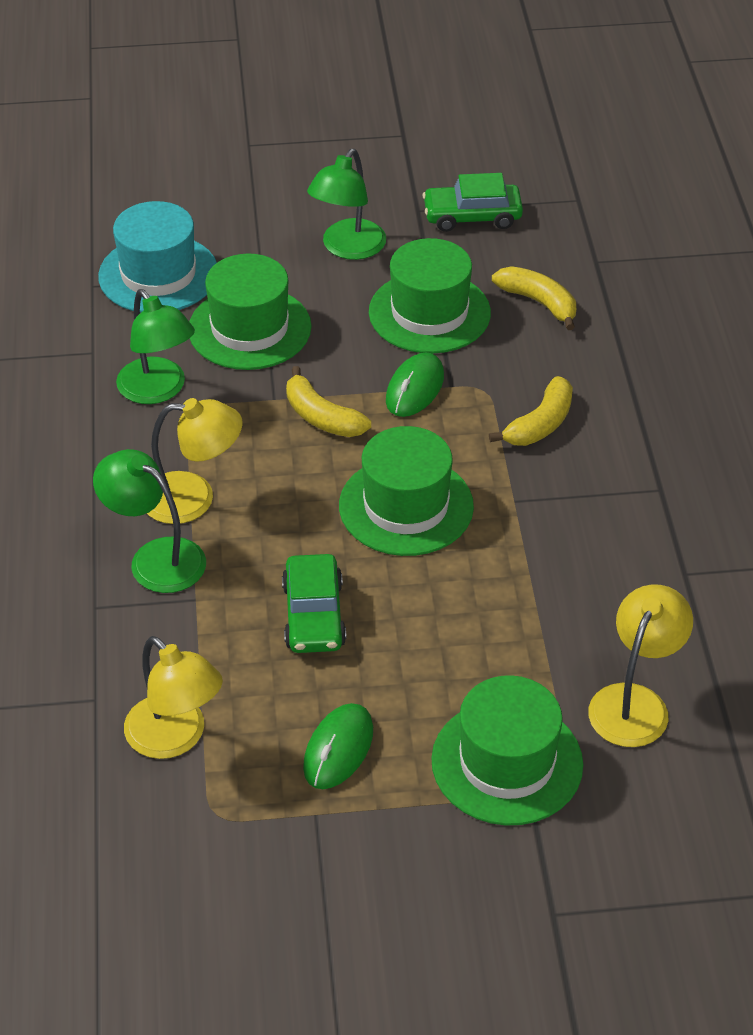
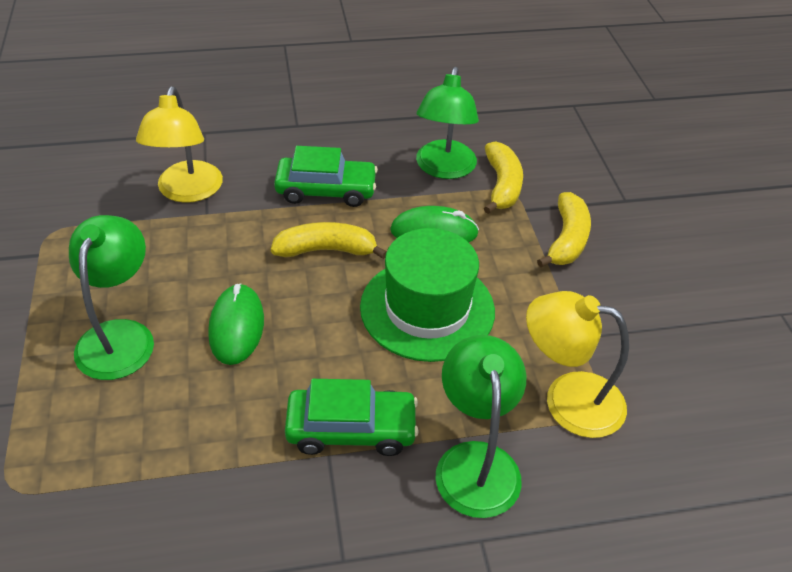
green hat: 4 -> 1
turquoise hat: 1 -> 0
yellow lamp: 3 -> 2

